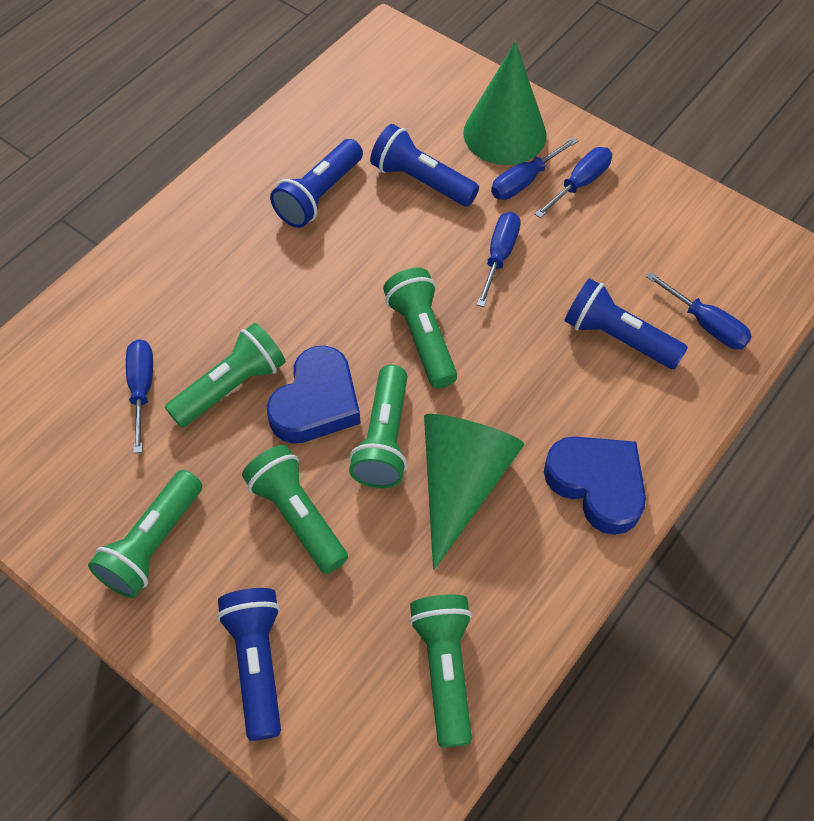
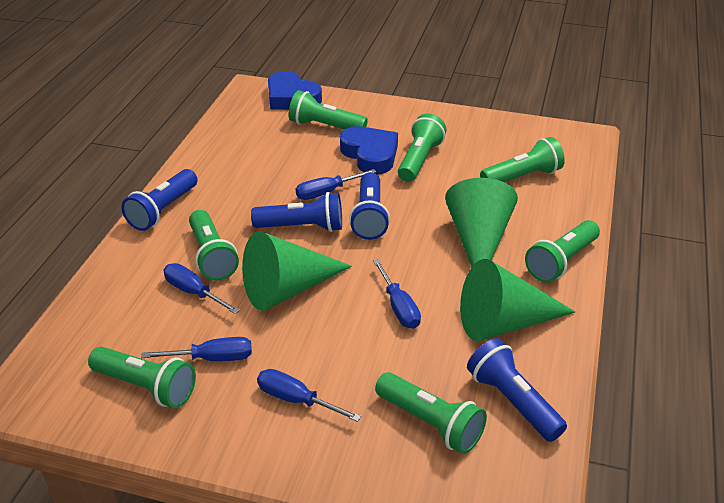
green cone: 2 -> 3
green flashlight: 6 -> 7

